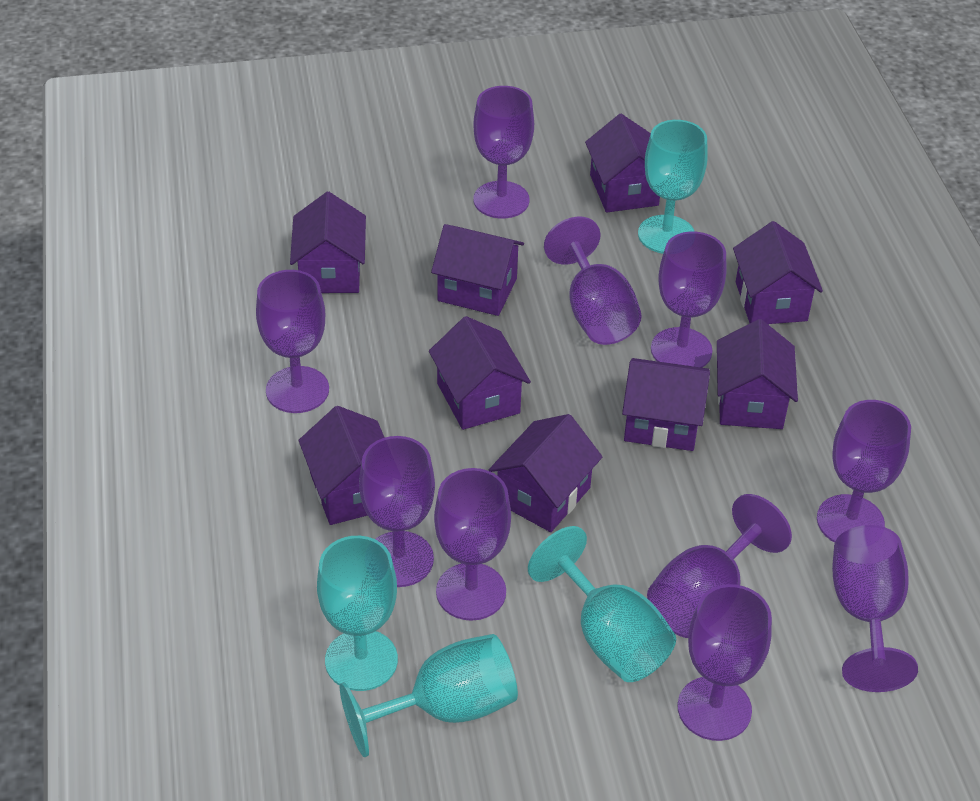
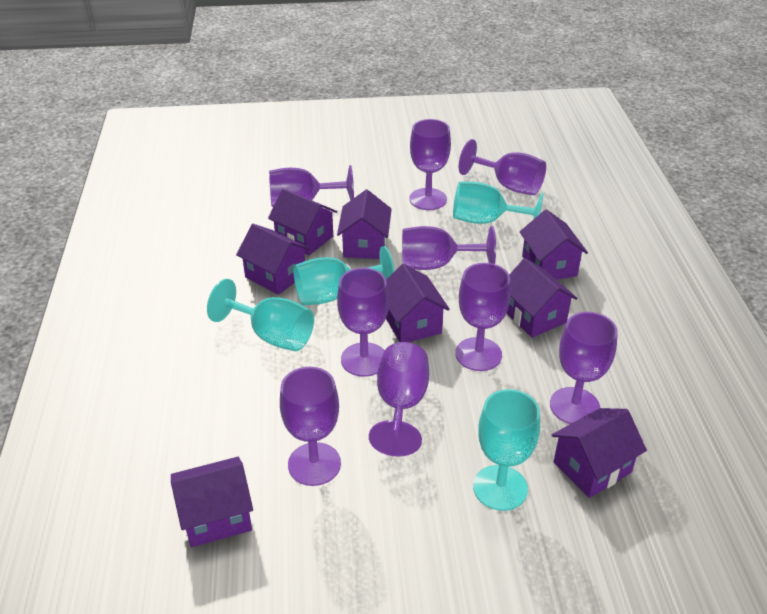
purple goblet: 10 -> 9
purple house: 9 -> 8

